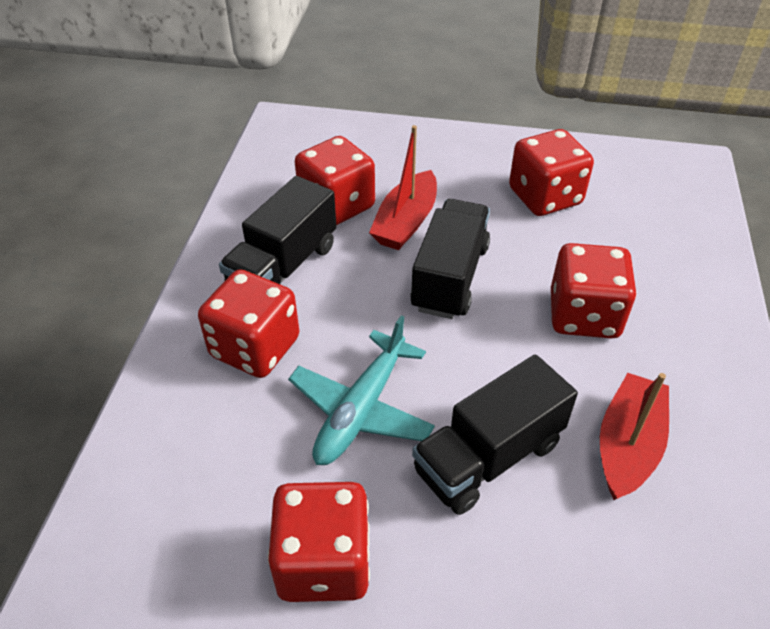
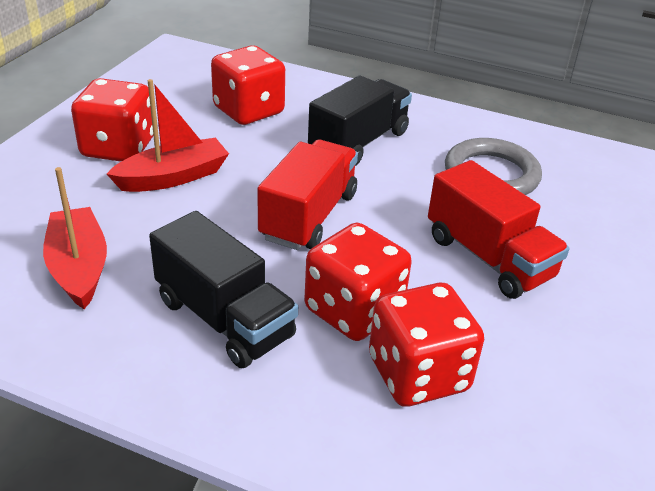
black truck: 3 -> 2
grey ring: 0 -> 1
red dice: 5 -> 4
red truck: 0 -> 2
turquoise plane: 1 -> 0

